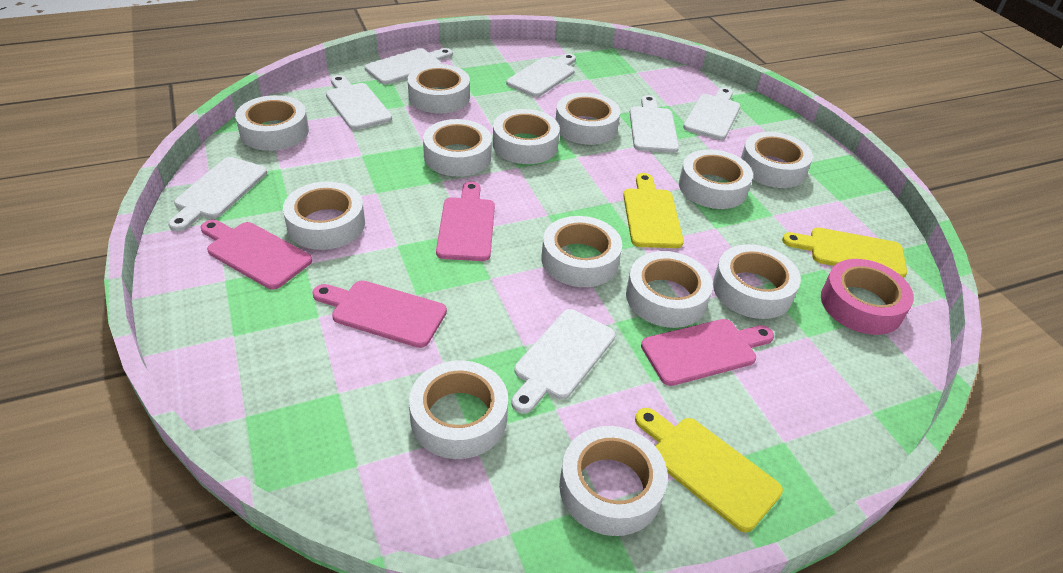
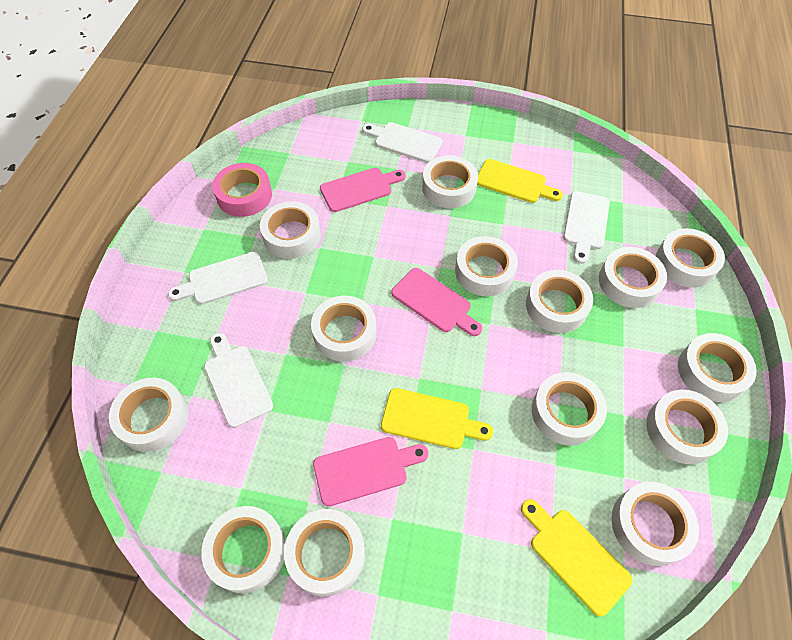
pink cutting board: 4 -> 3
white cutting board: 7 -> 4
white tape: 13 -> 14

